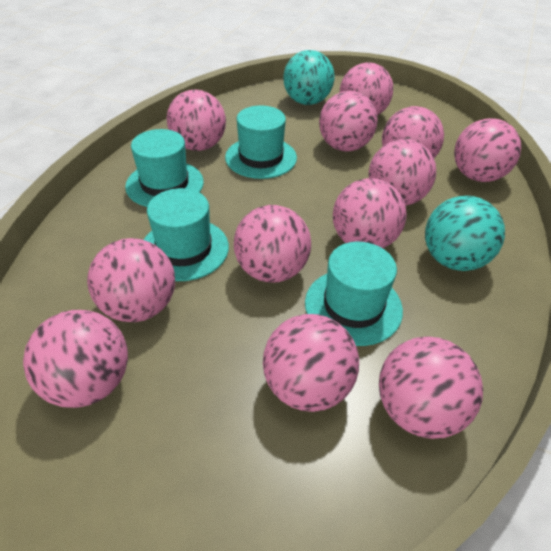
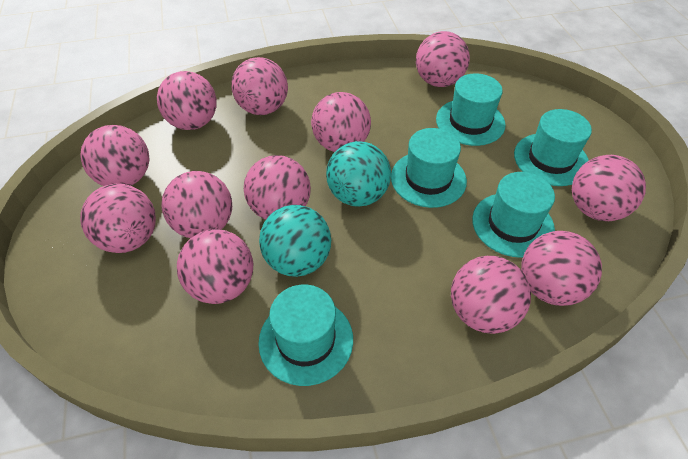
turquoise hat: 4 -> 5

